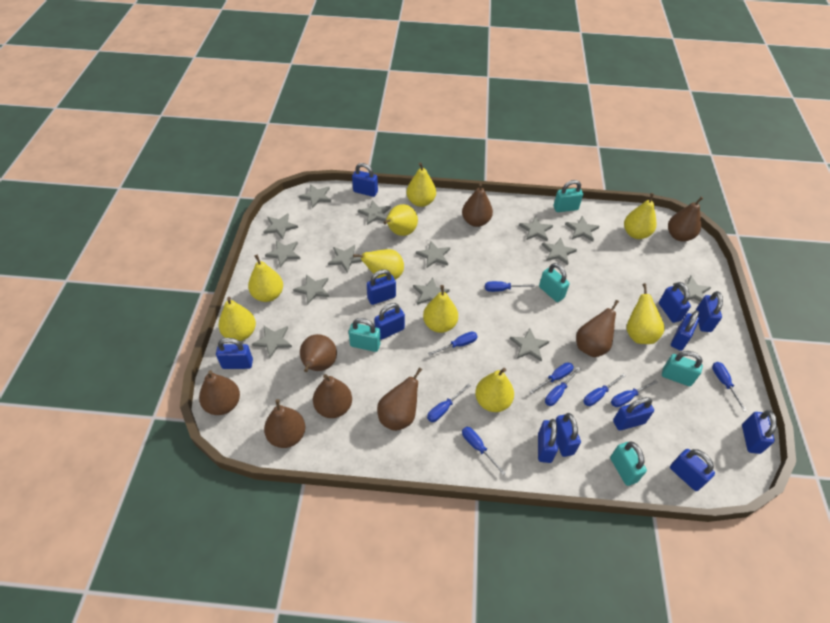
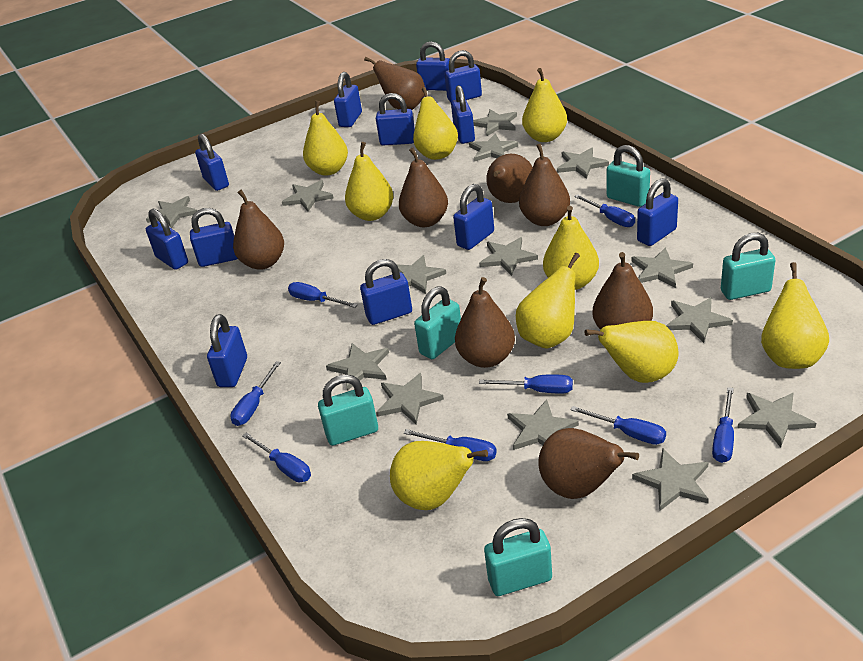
blue screwdriver: 9 -> 8

